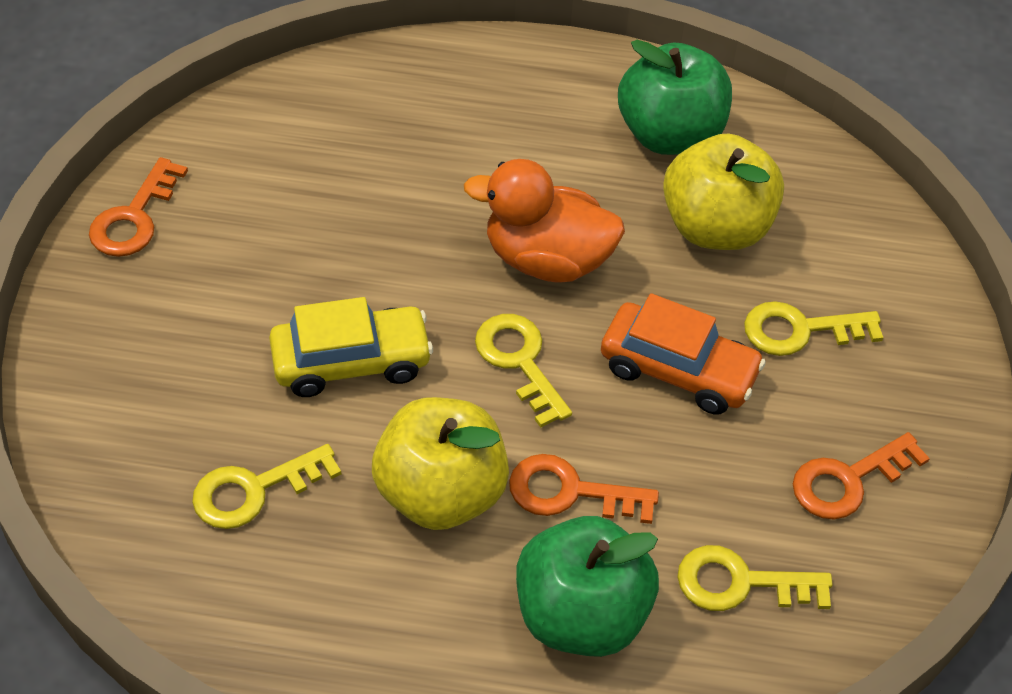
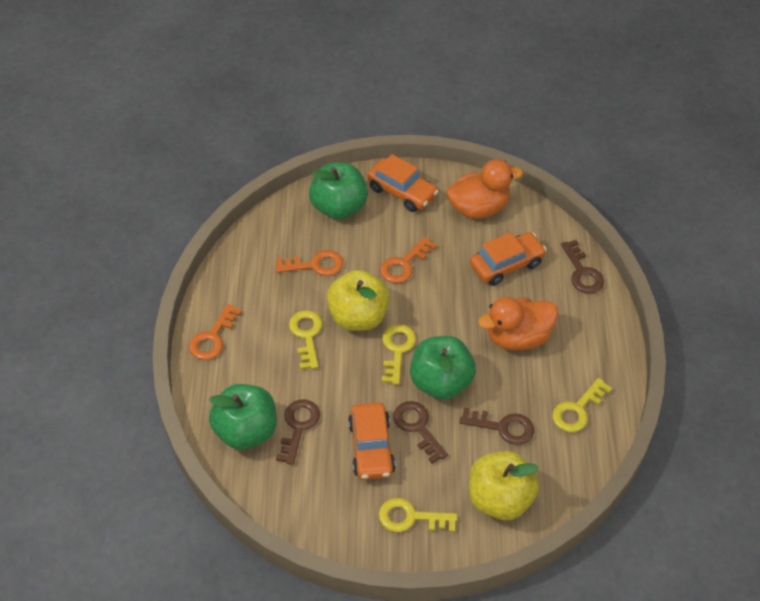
brown key: 0 -> 4
green apple: 2 -> 3
orange car: 1 -> 3
orange duck: 1 -> 2
yellow car: 1 -> 0

